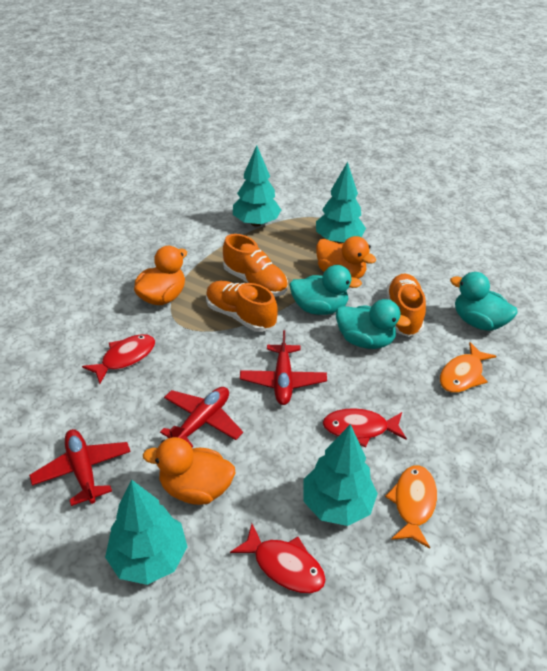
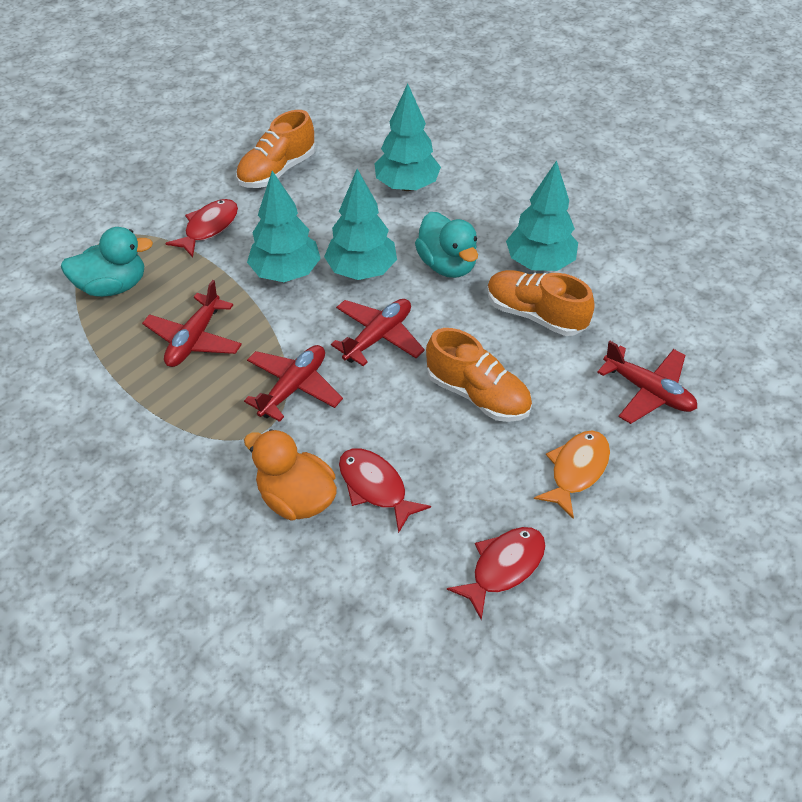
orange duck: 3 -> 1
orange fish: 2 -> 1
red plane: 3 -> 4
turquoise duck: 3 -> 2

